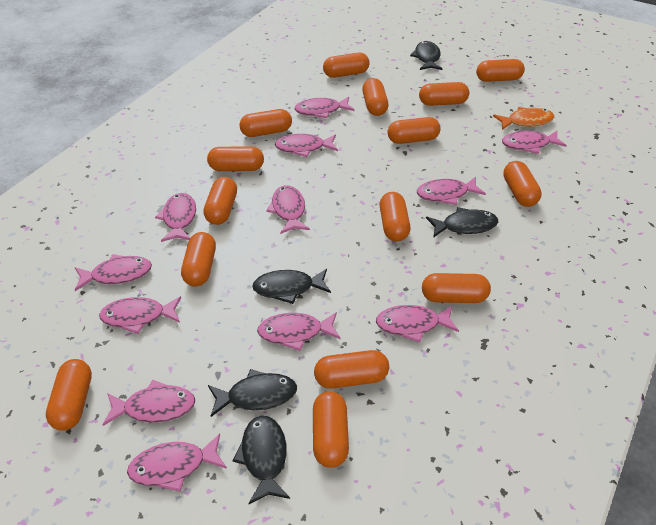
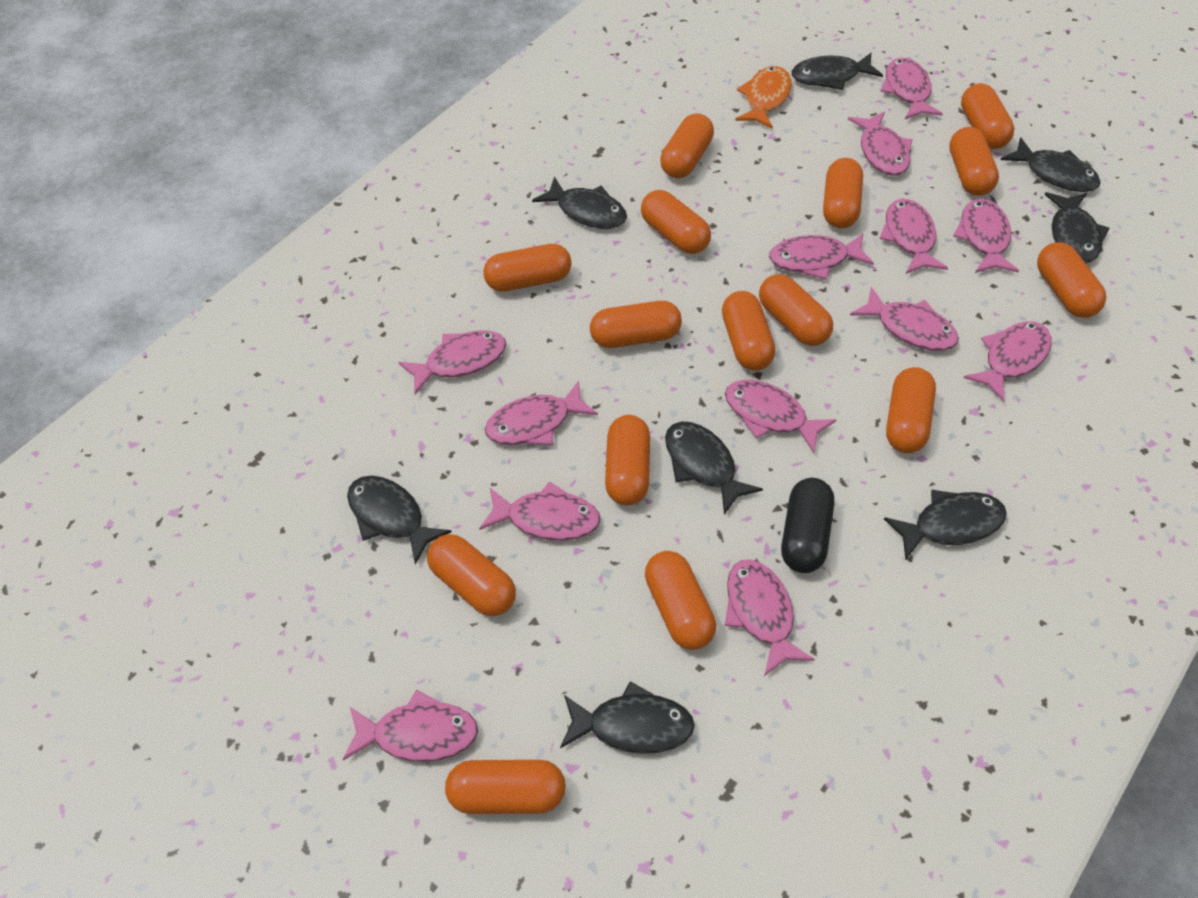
black capsule: 0 -> 1
black fish: 5 -> 8
pink fish: 12 -> 13

